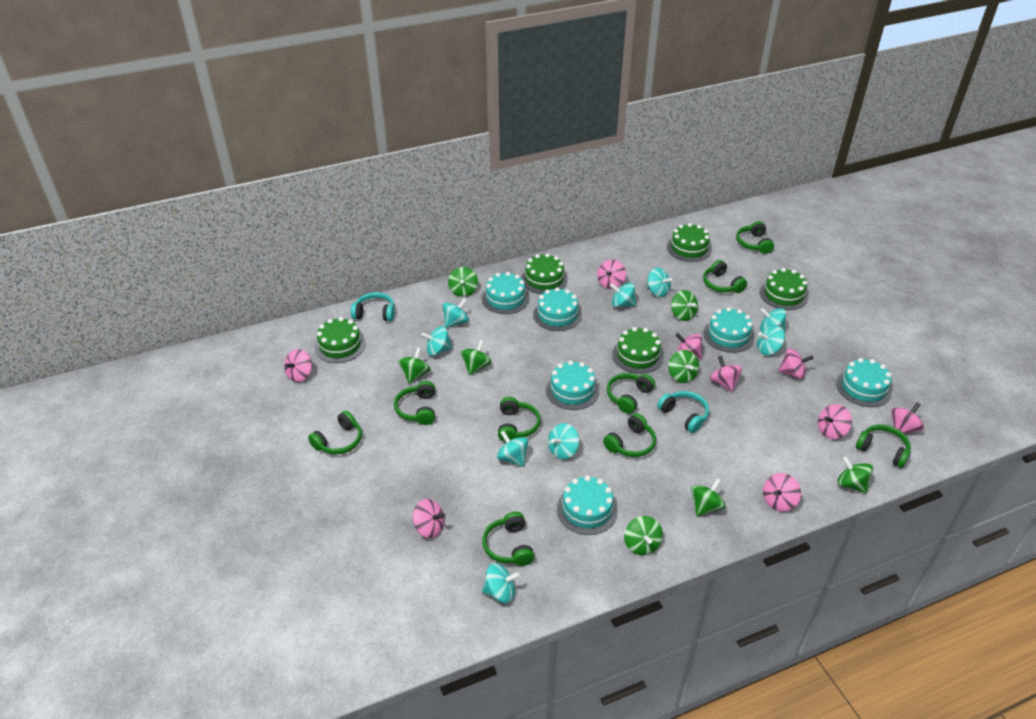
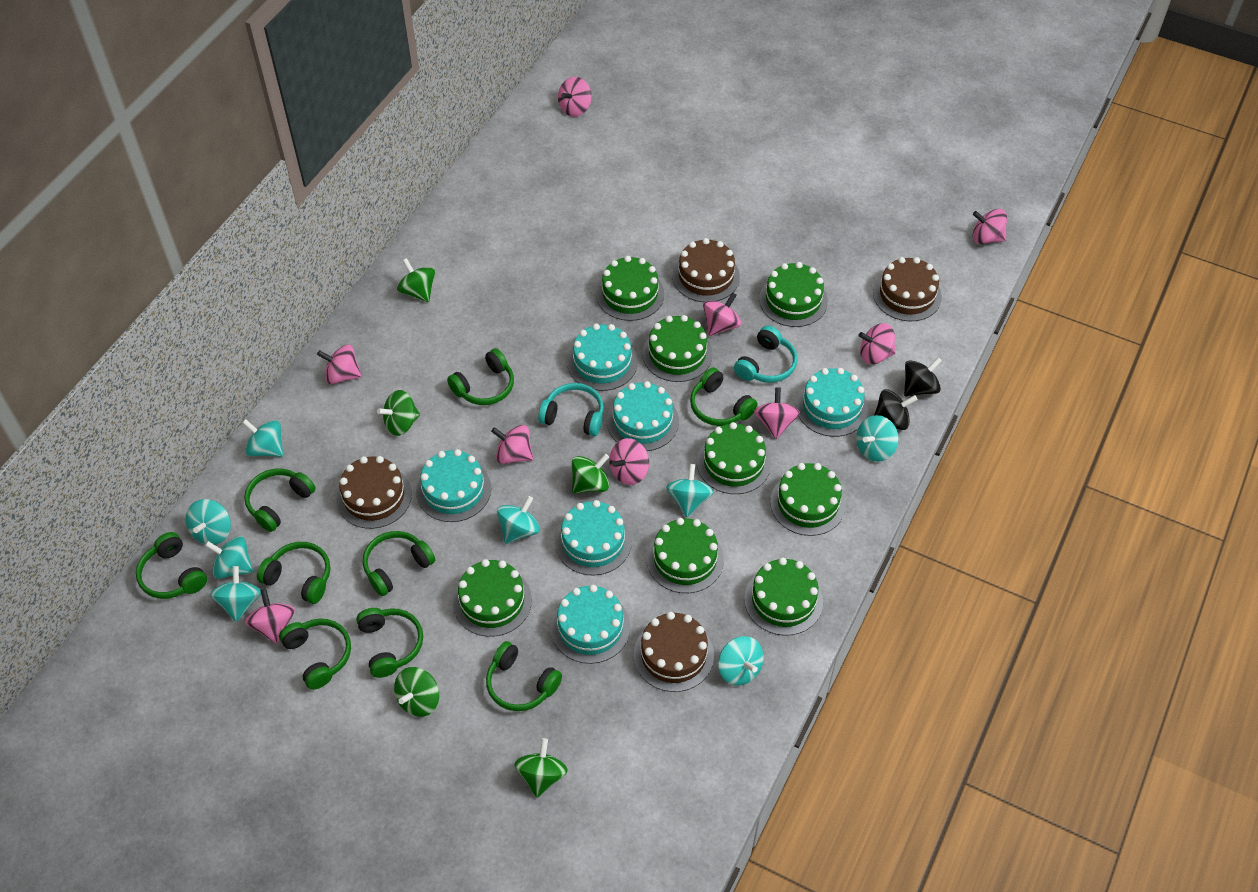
black spinning top: 0 -> 2
brown cake: 0 -> 4
green cake: 5 -> 8
green spinning top: 8 -> 5
turquoise spinning top: 9 -> 8

